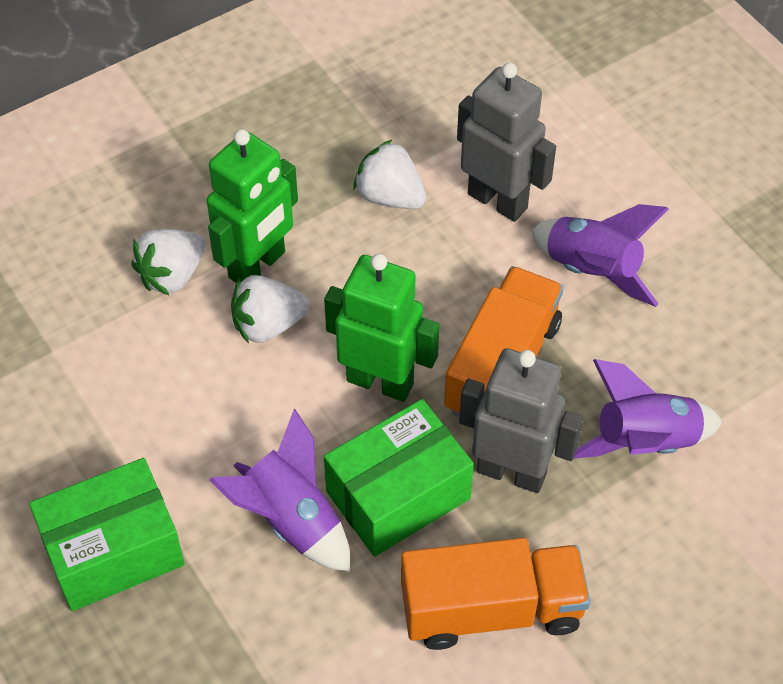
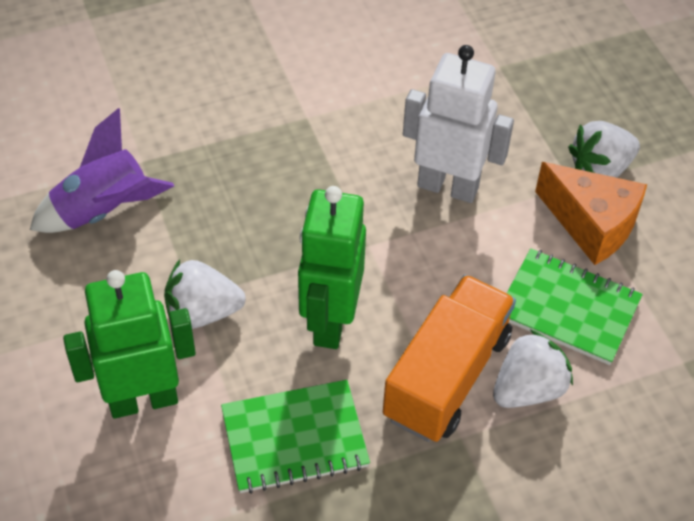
green box: 2 -> 0
green notebook: 0 -> 2
grey robot: 2 -> 0
orange cheese: 0 -> 1
orange truck: 2 -> 1
purple rocket: 3 -> 1
white robot: 0 -> 1

